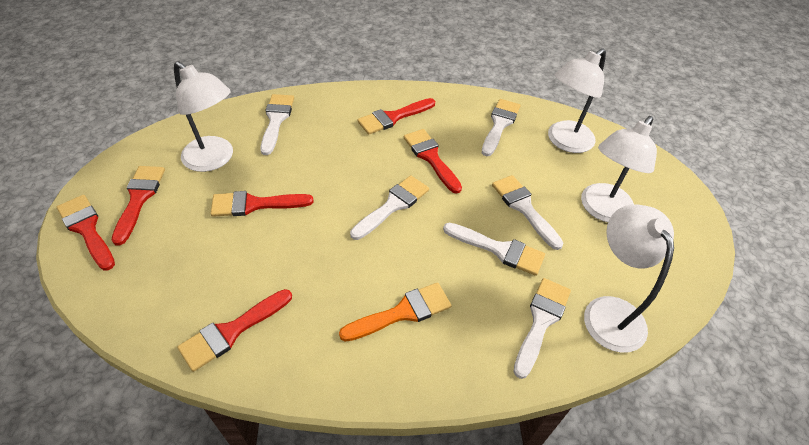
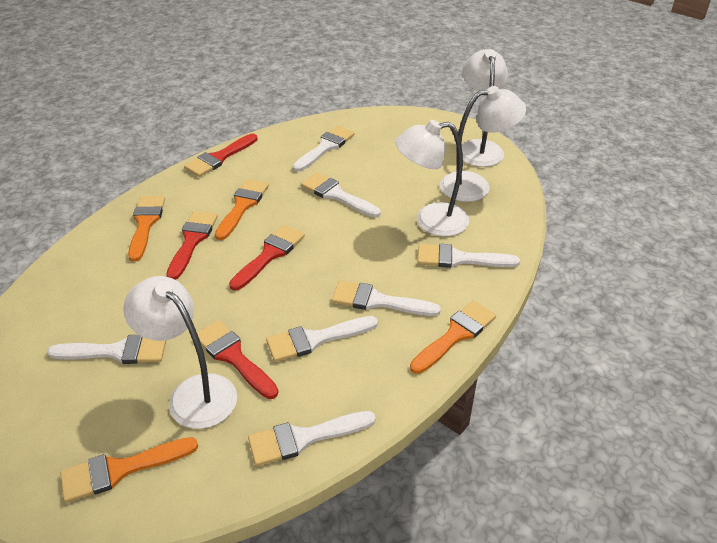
orange brush: 1 -> 4
red brush: 6 -> 4
white brush: 6 -> 7

